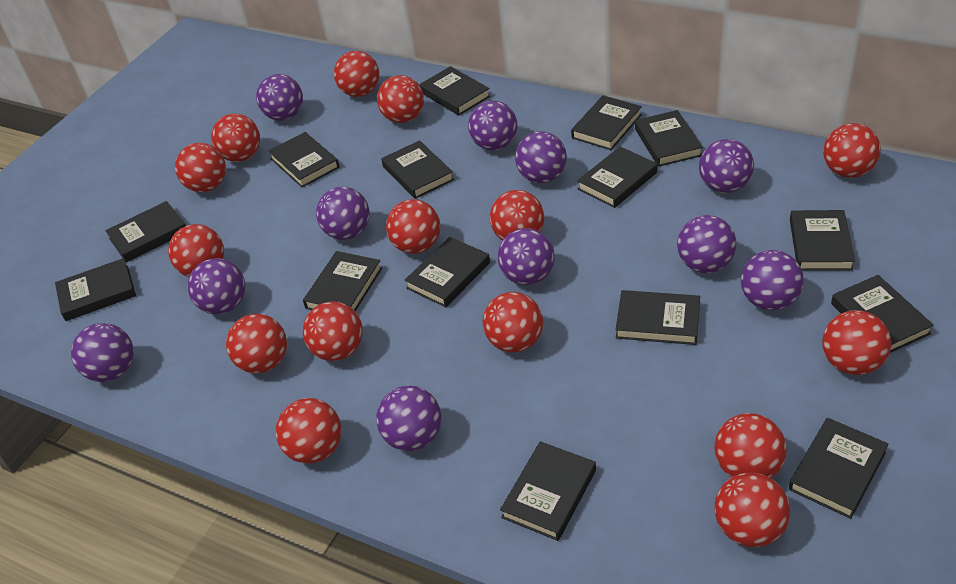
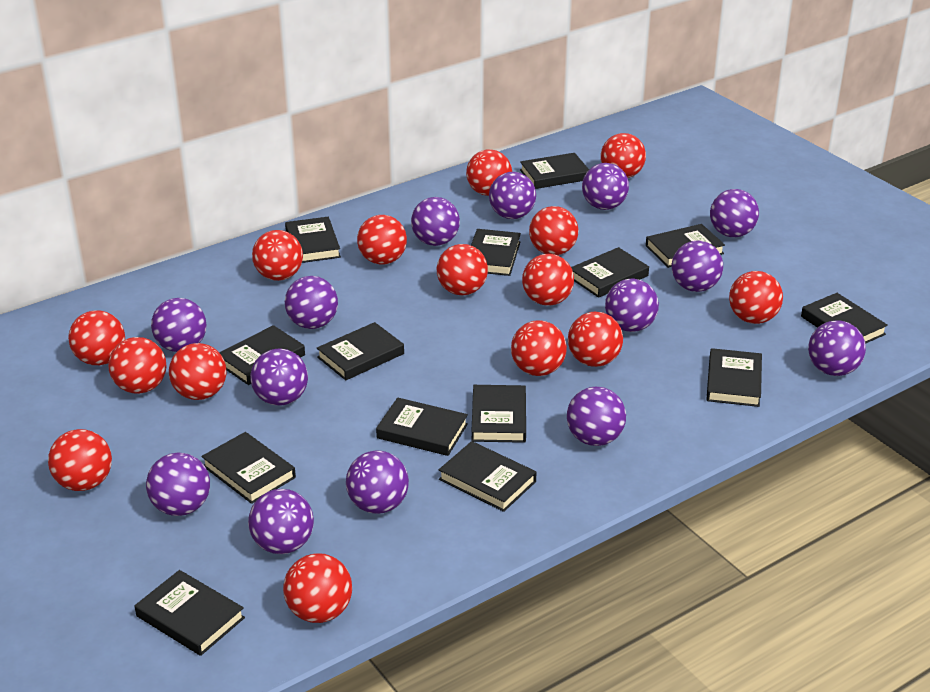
black book: 15 -> 14
purple ball: 11 -> 14

